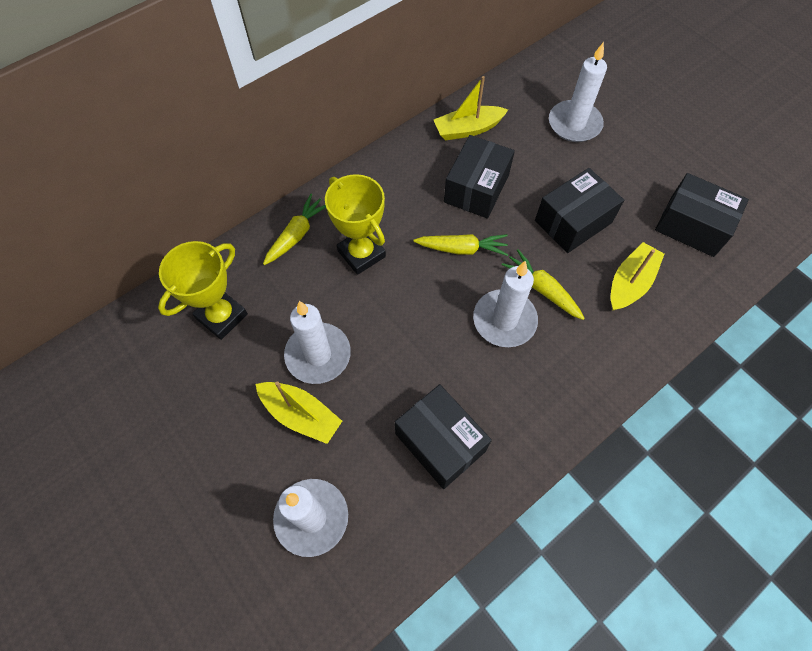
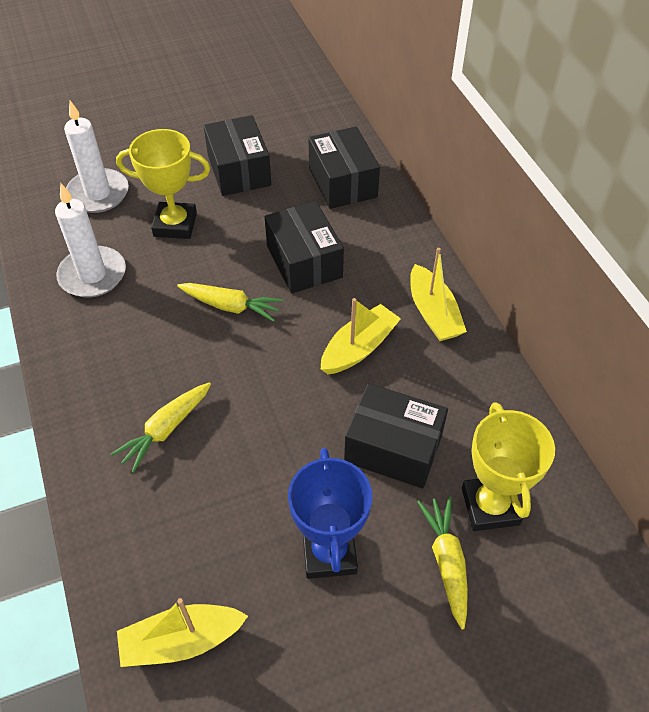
blue trophy: 0 -> 1
white candle: 4 -> 2

